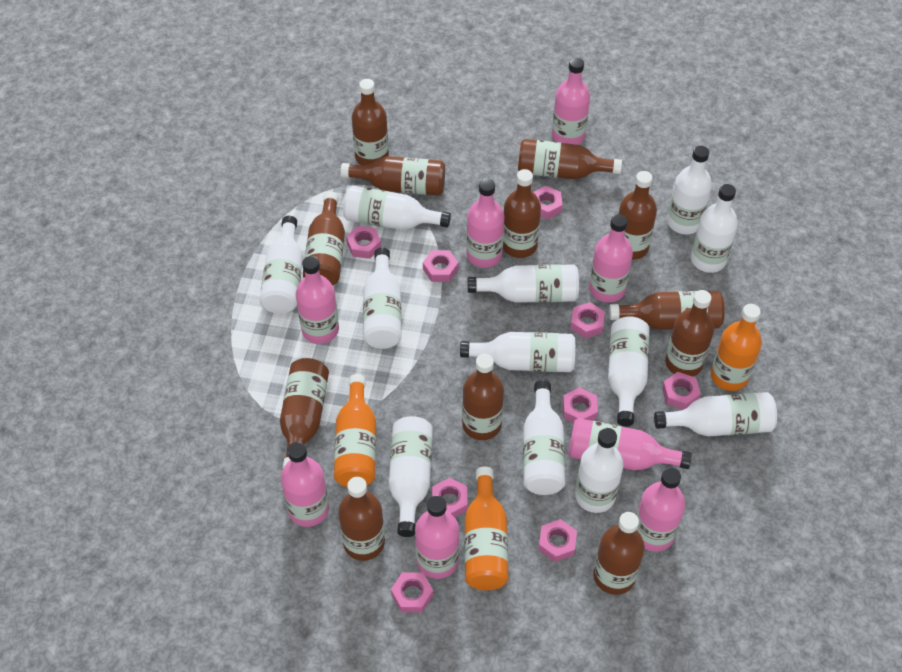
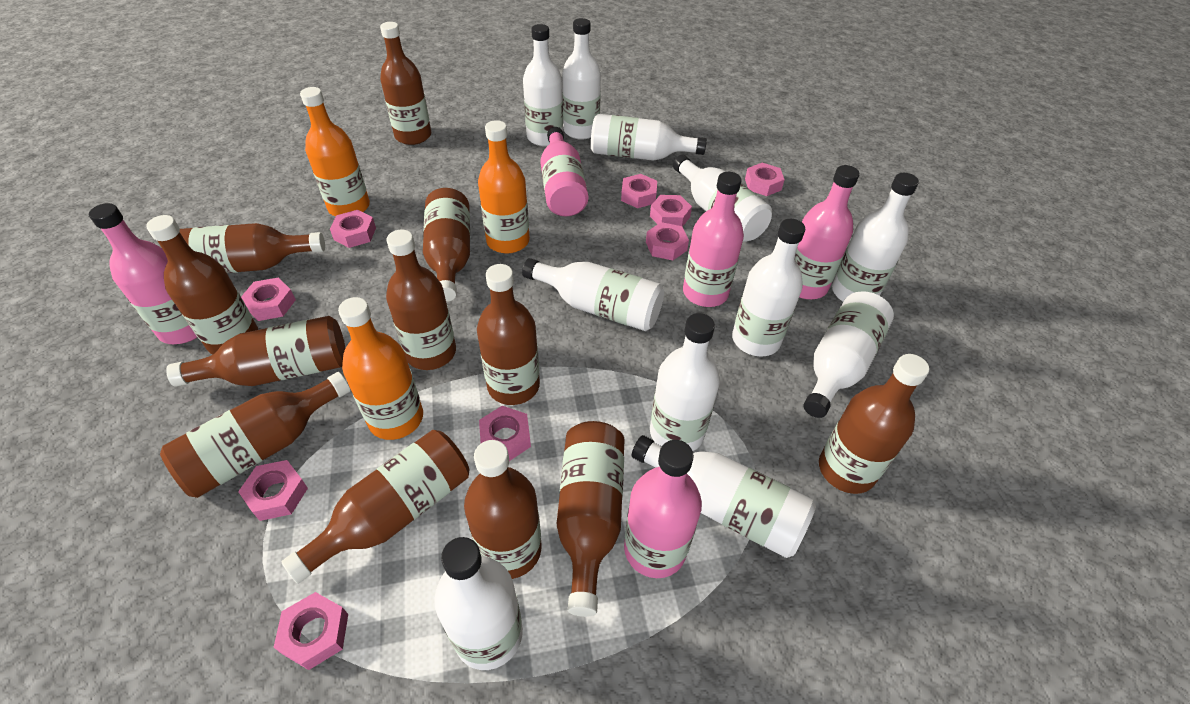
pink bottle: 8 -> 5
white bottle: 12 -> 11

